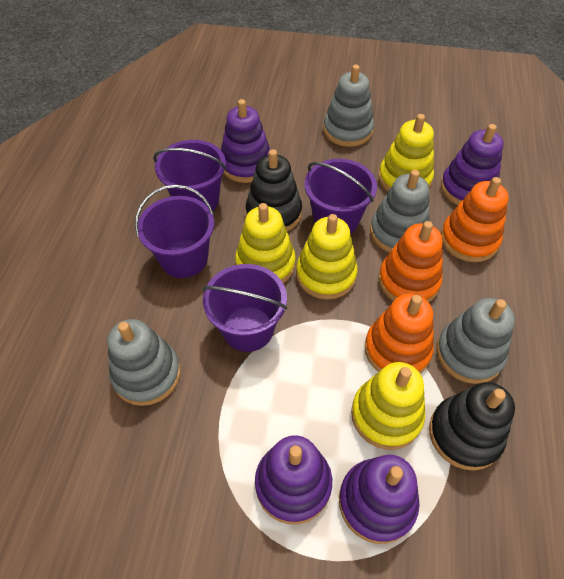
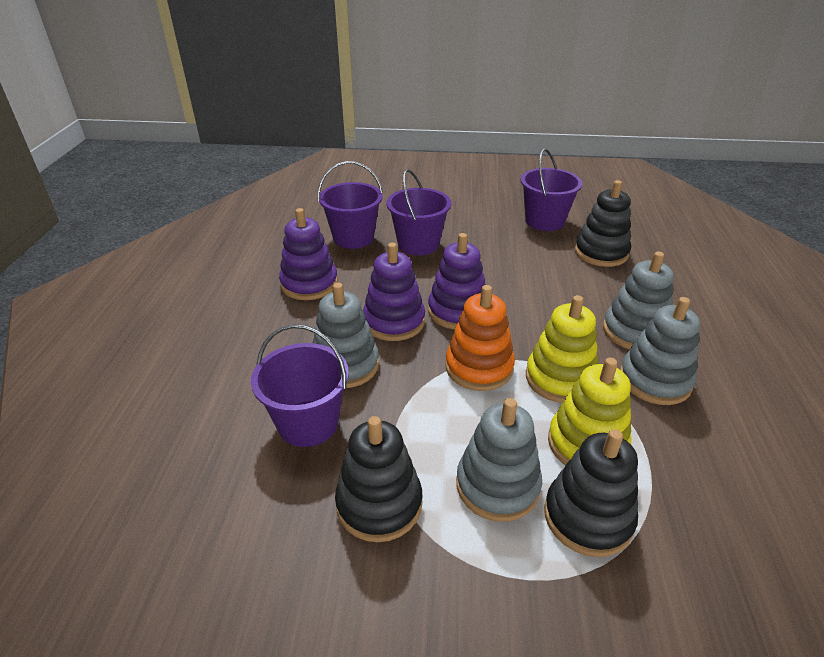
black stacking toy: 2 -> 3
orange stacking toy: 3 -> 1
purple stacking toy: 4 -> 3
yellow stacking toy: 4 -> 2

